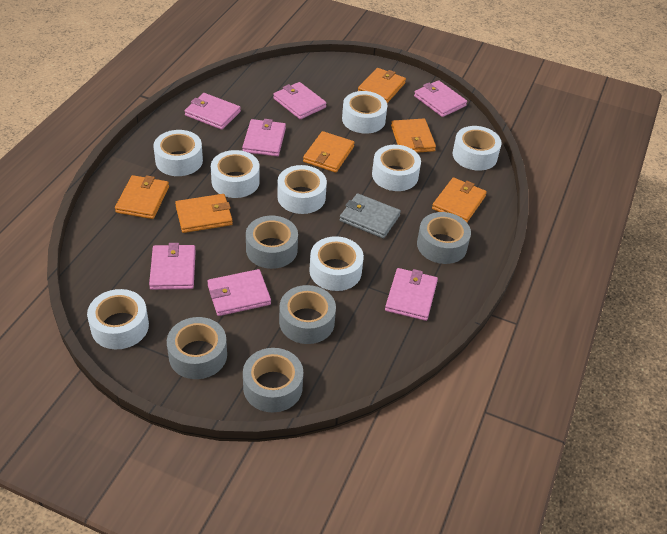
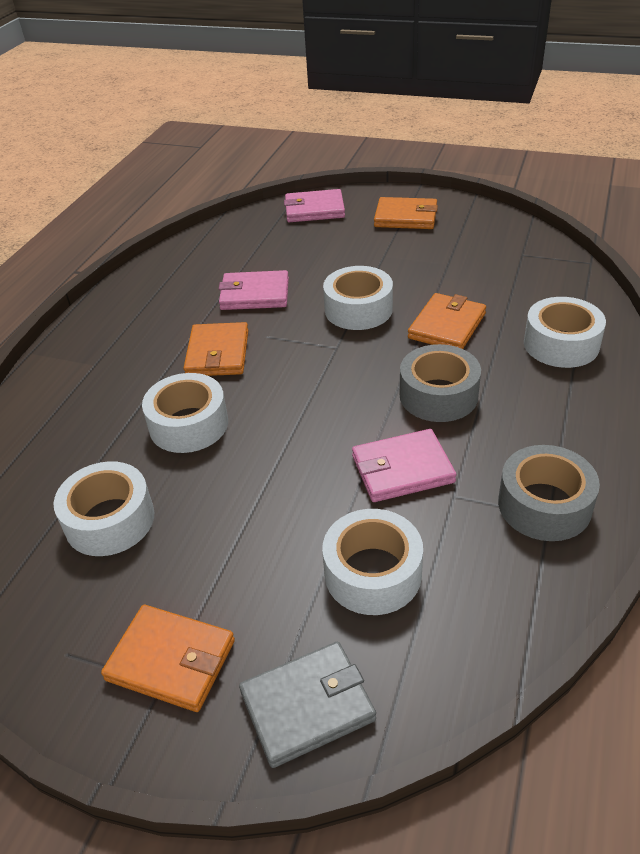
grey tape: 5 -> 2
orange wallet: 6 -> 4
pink wallet: 7 -> 3
white tape: 8 -> 5

